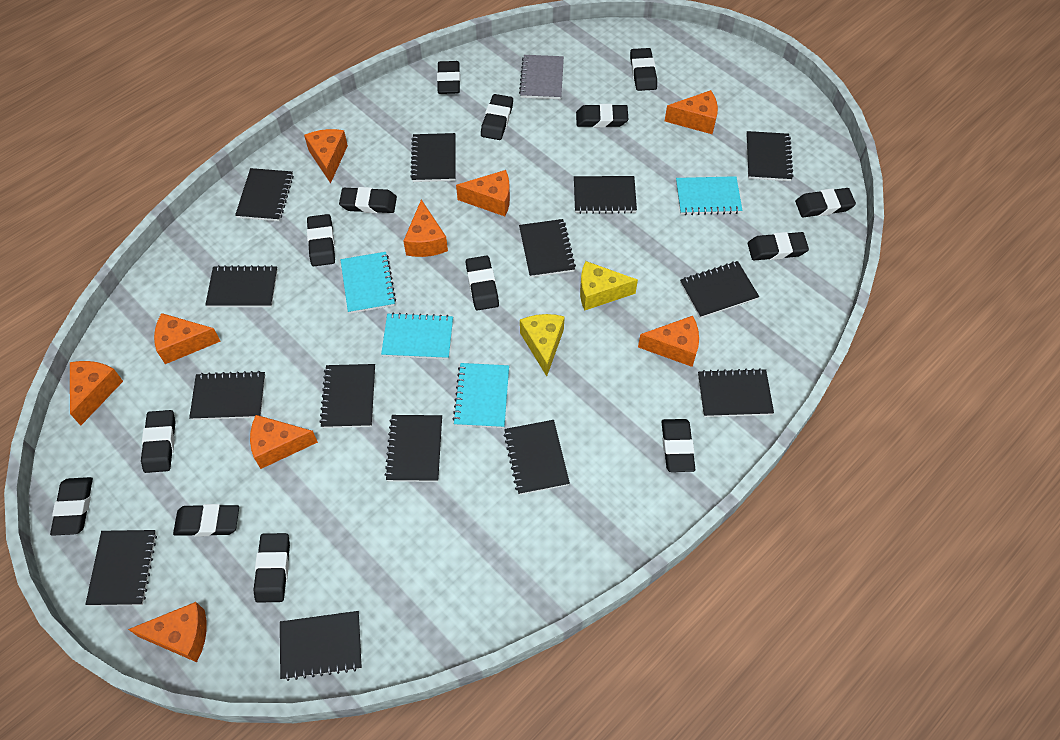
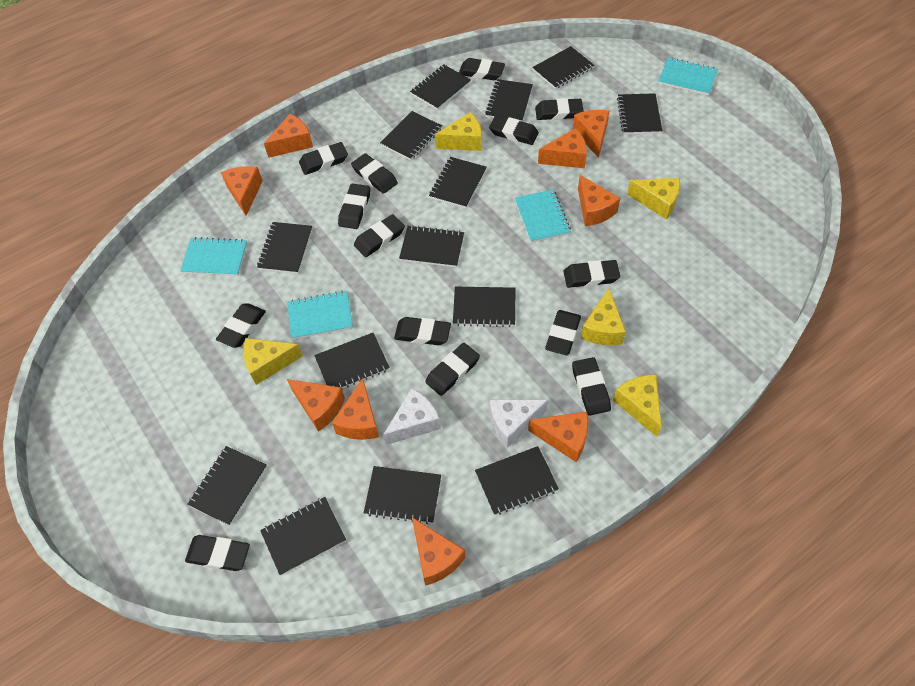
grey notebook: 1 -> 0
white cheese: 0 -> 2
yellow cheese: 2 -> 5

